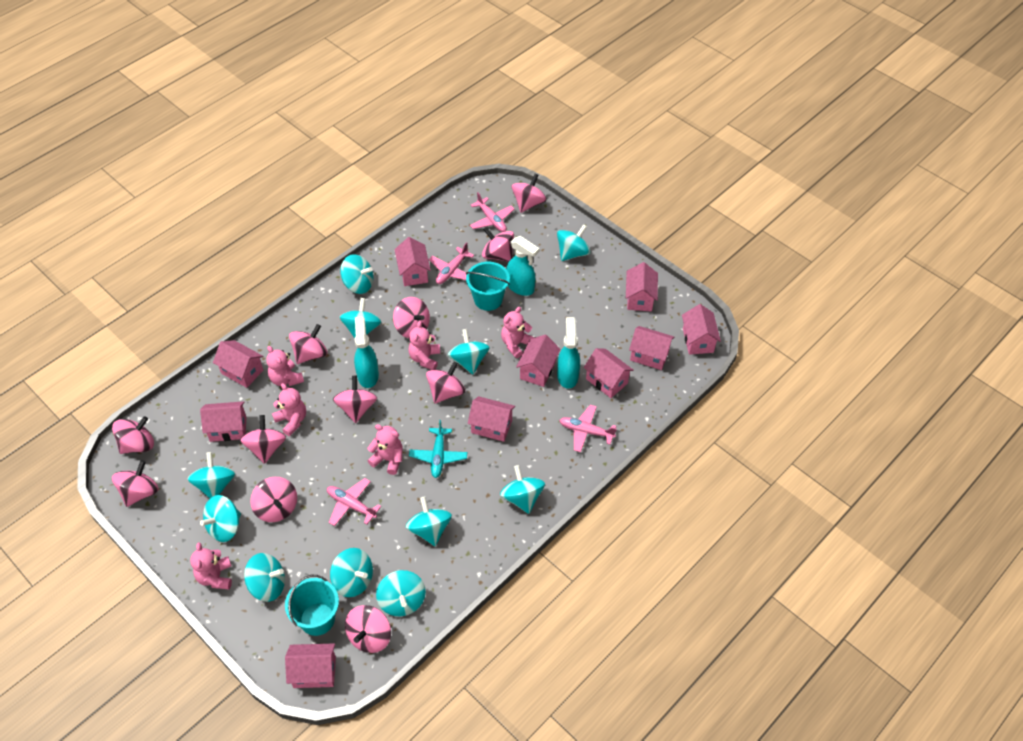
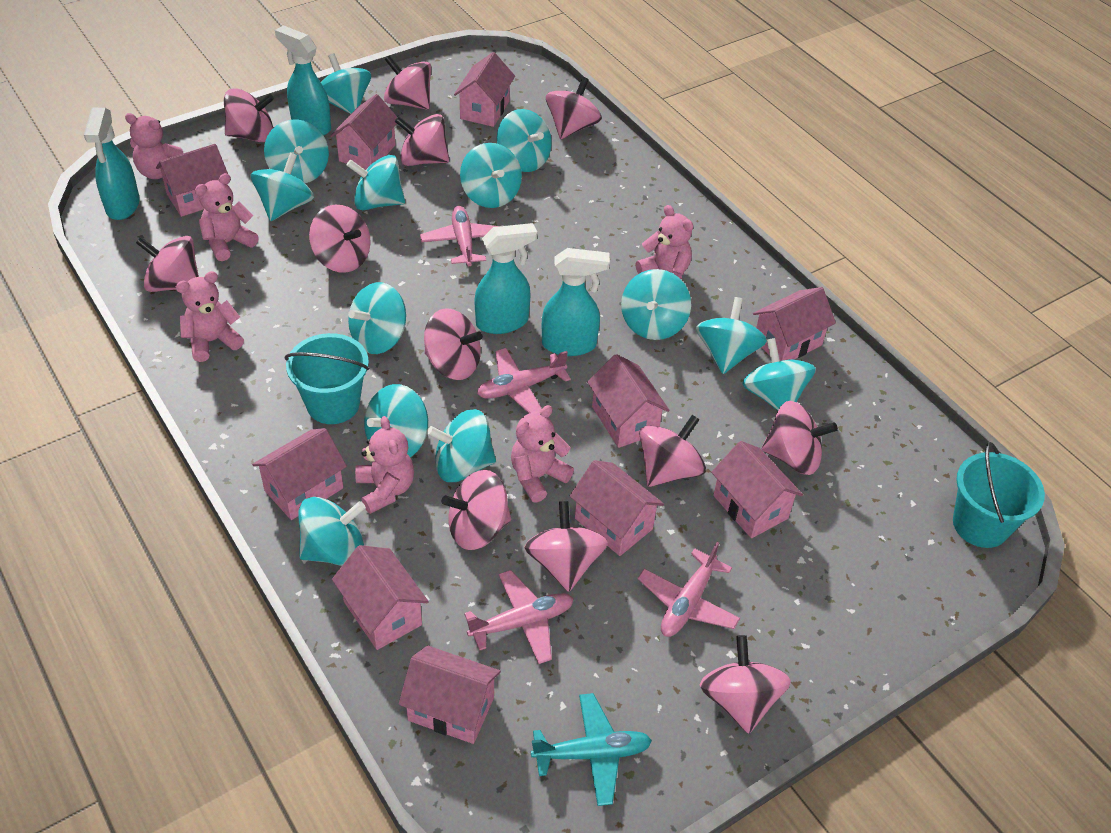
pink spinning top: 11 -> 12
turquoise spinning top: 11 -> 13
turquoise spray bottle: 3 -> 4

